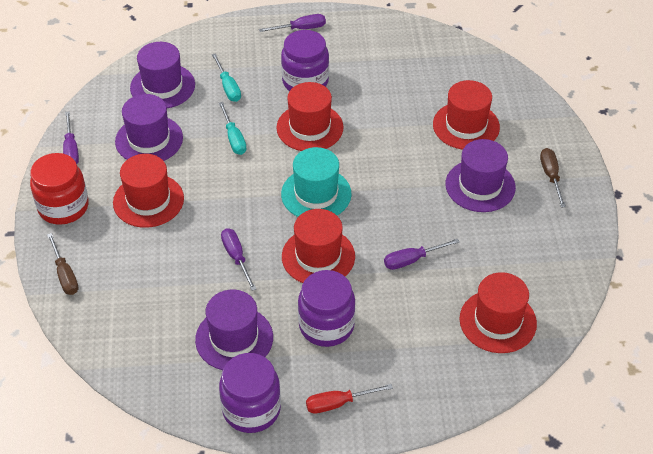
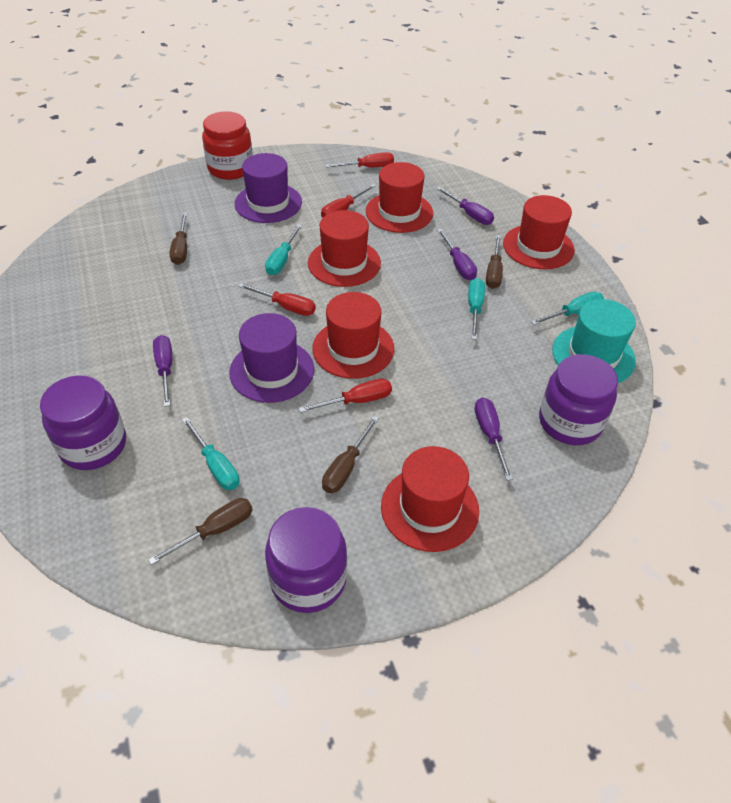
brown screwdriver: 2 -> 4
purple hat: 4 -> 2
red screwdriver: 1 -> 4
turquoise screwdriver: 2 -> 4

